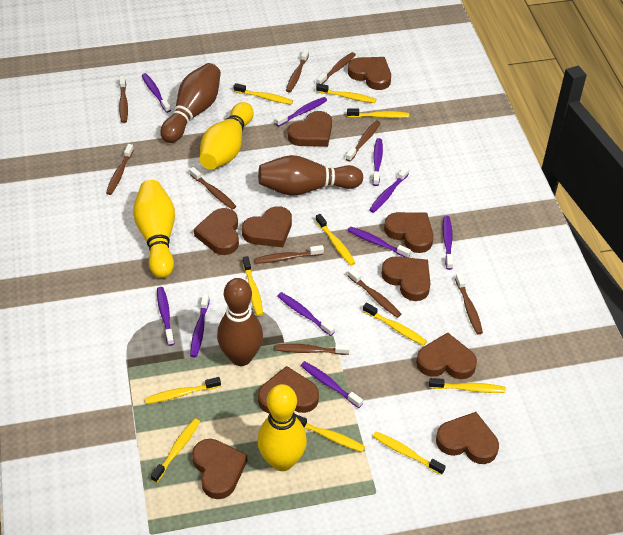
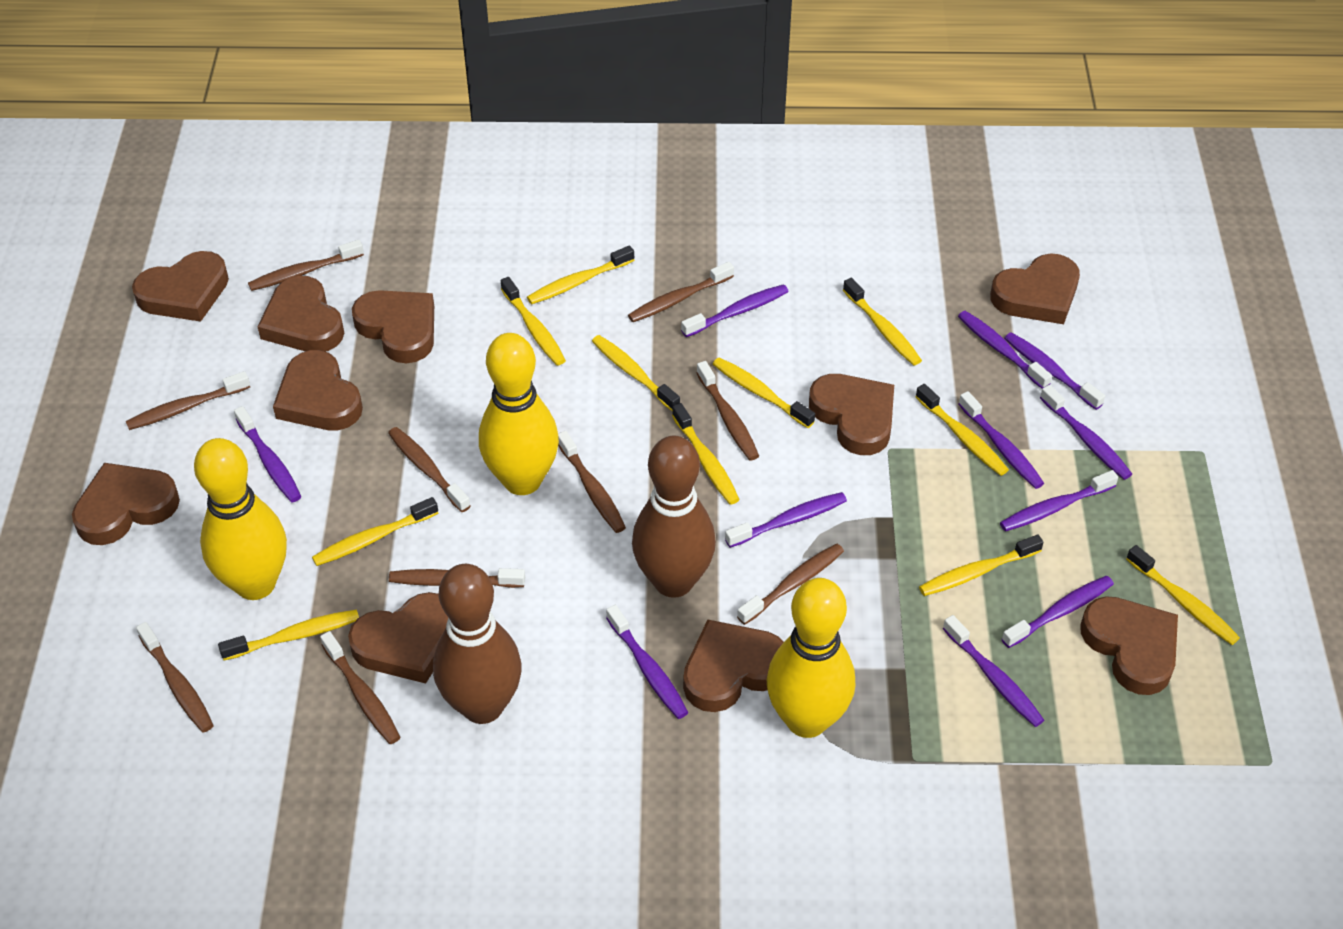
brown bowling pin: 3 -> 2
purple toothbrush: 10 -> 11

